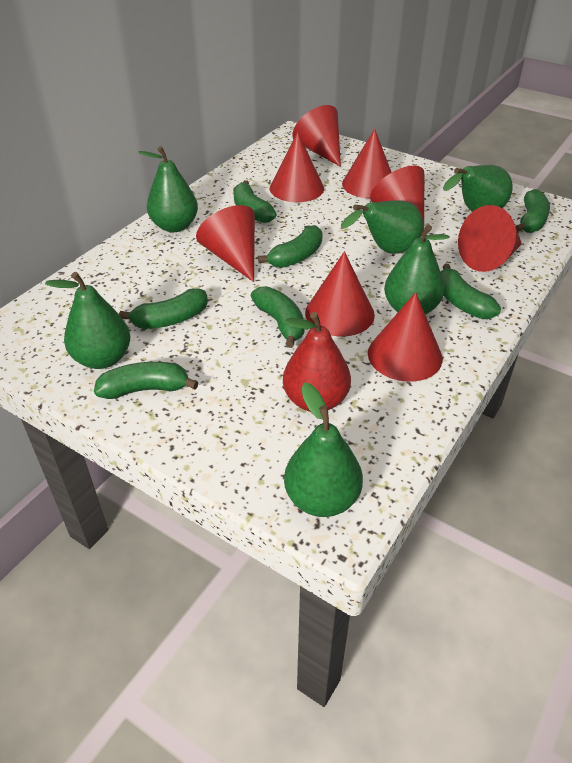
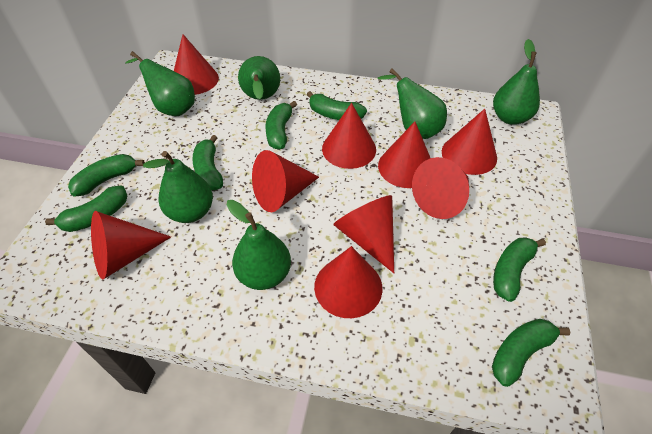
red cone: 8 -> 9
red pear: 1 -> 0

